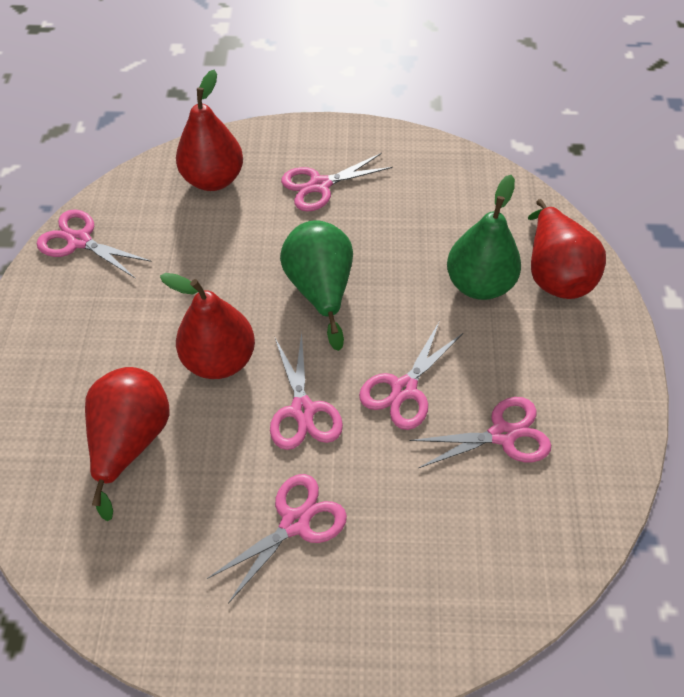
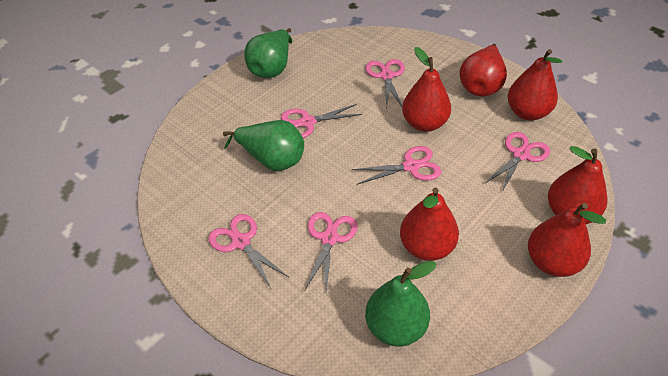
green pear: 2 -> 3
red pear: 4 -> 6

